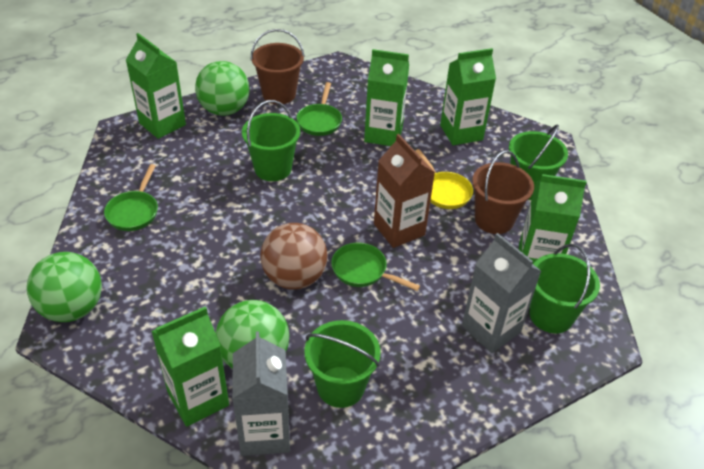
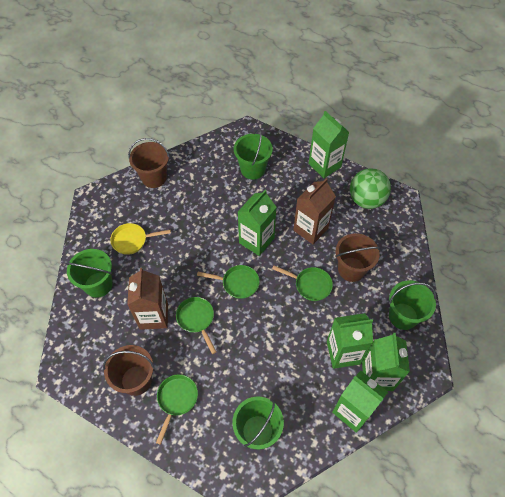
brown ball: 1 -> 0
brown bucket: 2 -> 3
brown carton: 1 -> 2
green ball: 3 -> 1
green pan: 3 -> 4
grey carton: 2 -> 0

